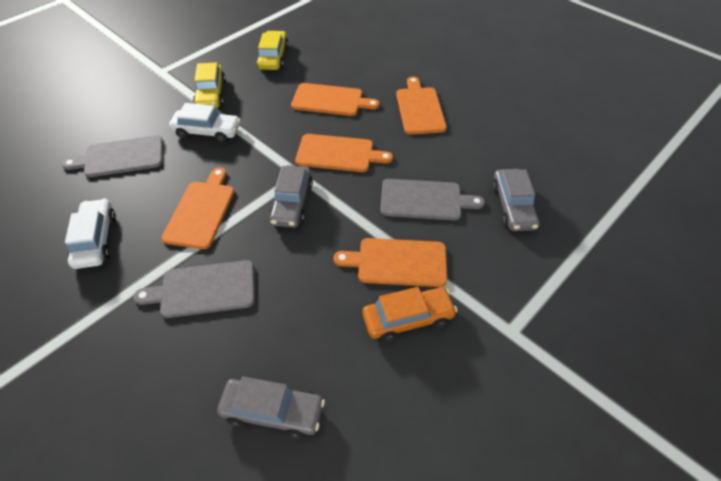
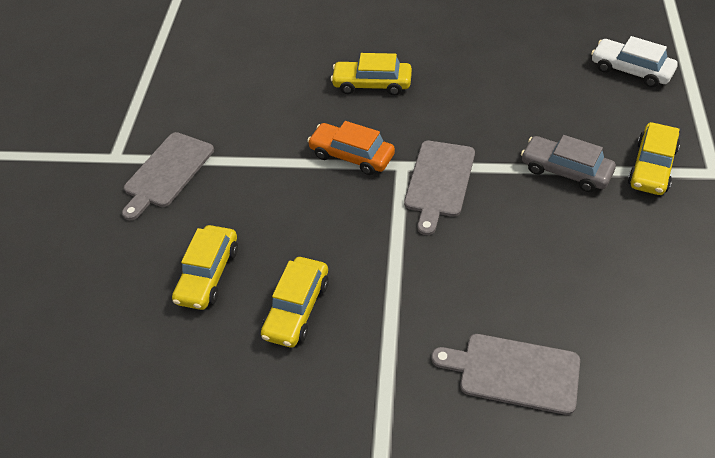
grey car: 3 -> 1
orange cutting board: 5 -> 0
white car: 2 -> 1
yellow car: 2 -> 4

